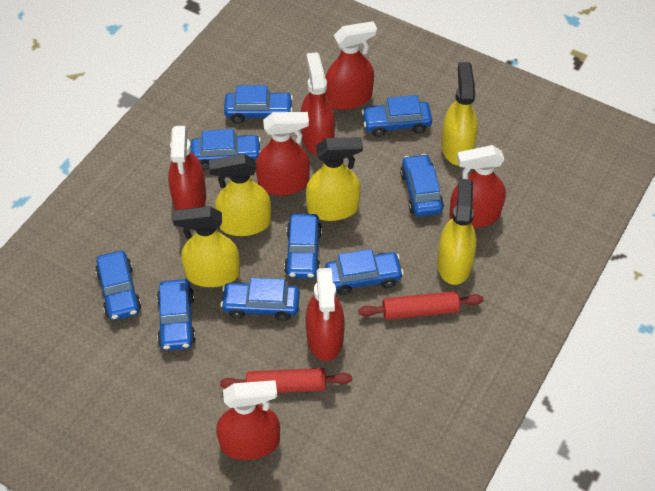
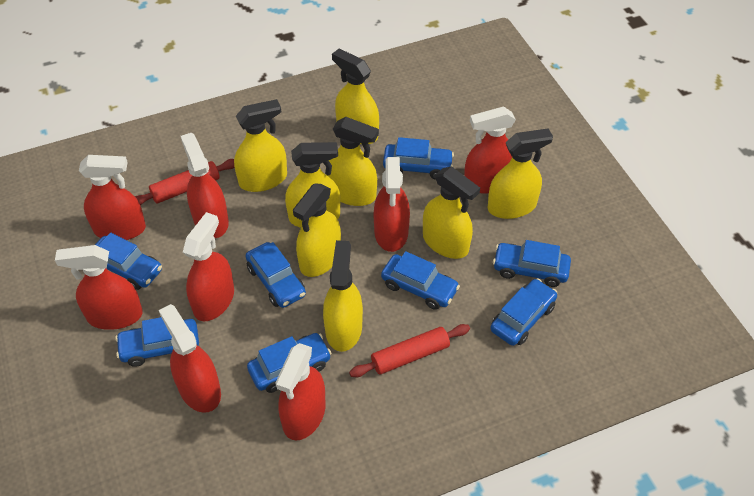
blue car: 9 -> 8
red spray bottle: 7 -> 8
yellow spray bottle: 5 -> 8

